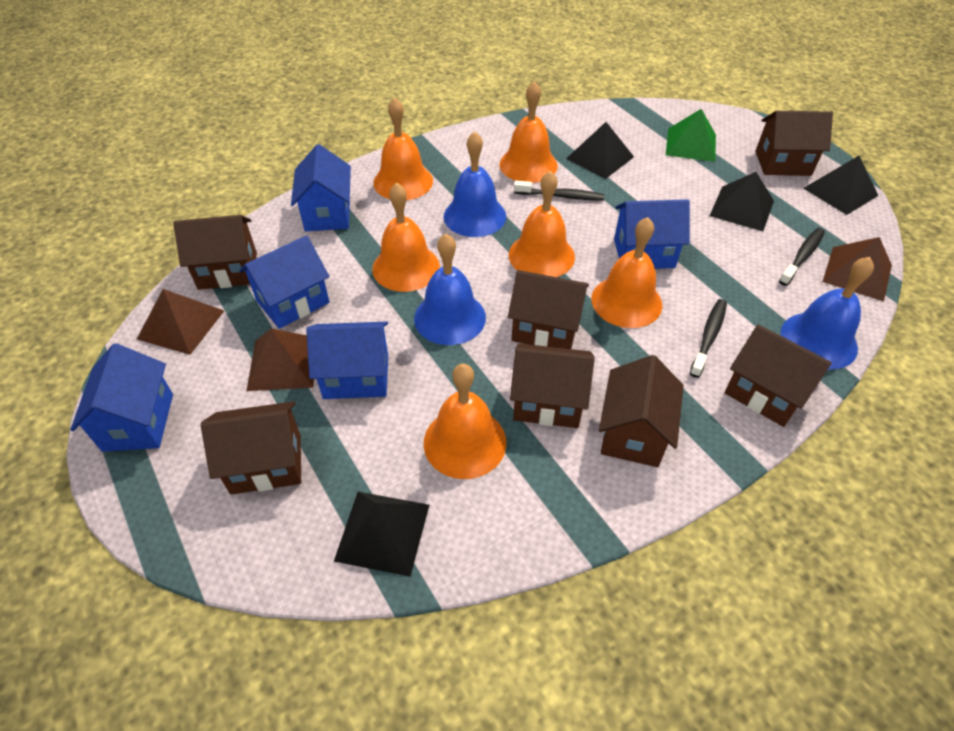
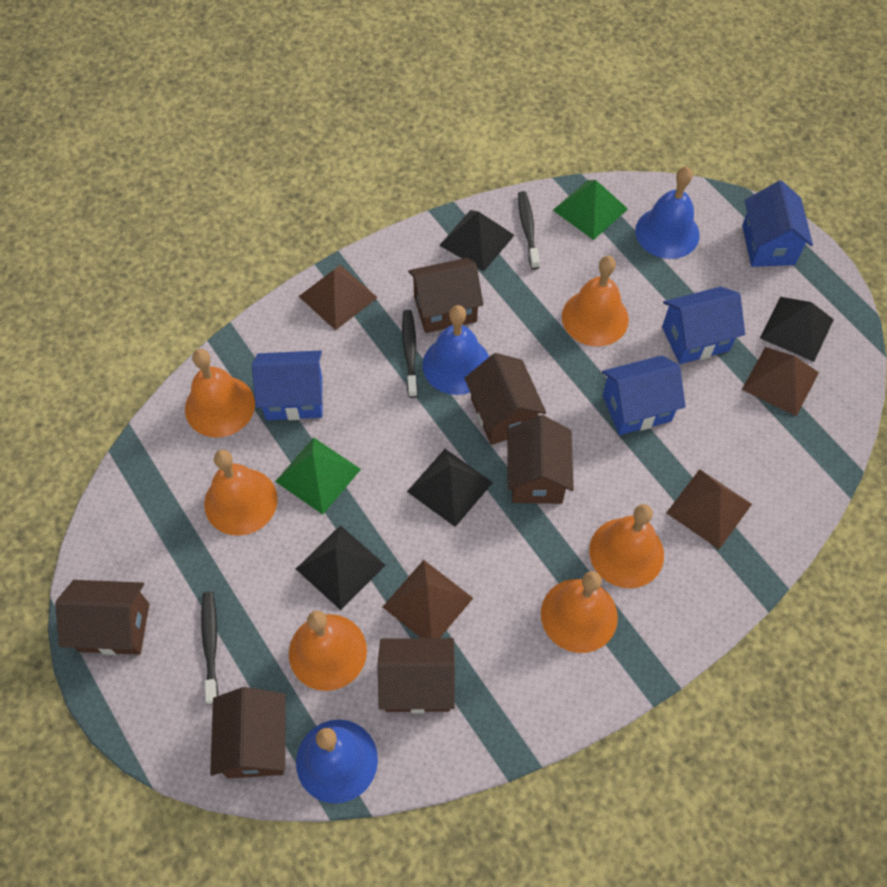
blue house: 5 -> 4
brown house: 7 -> 6
brown pyramid: 3 -> 4
green pyramid: 1 -> 2

